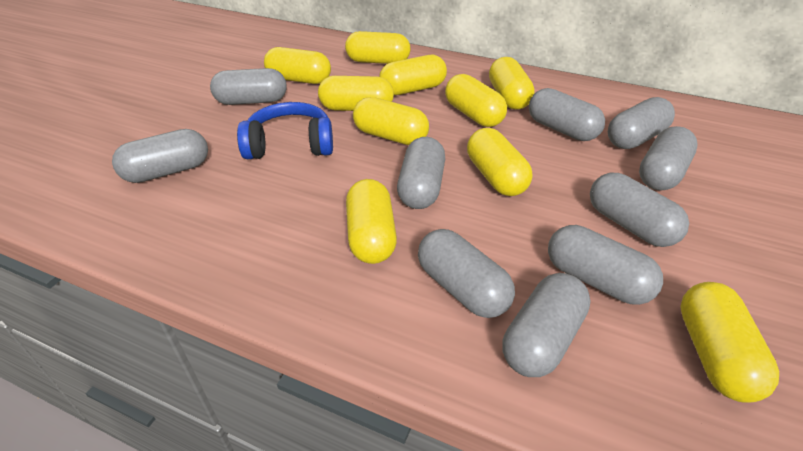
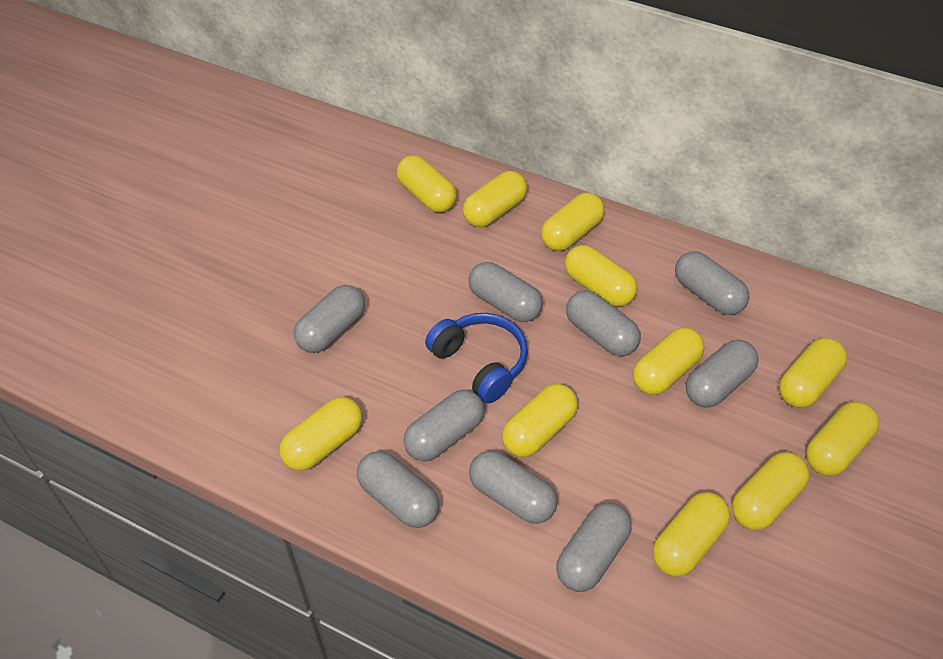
grey capsule: 10 -> 9
yellow capsule: 10 -> 11

